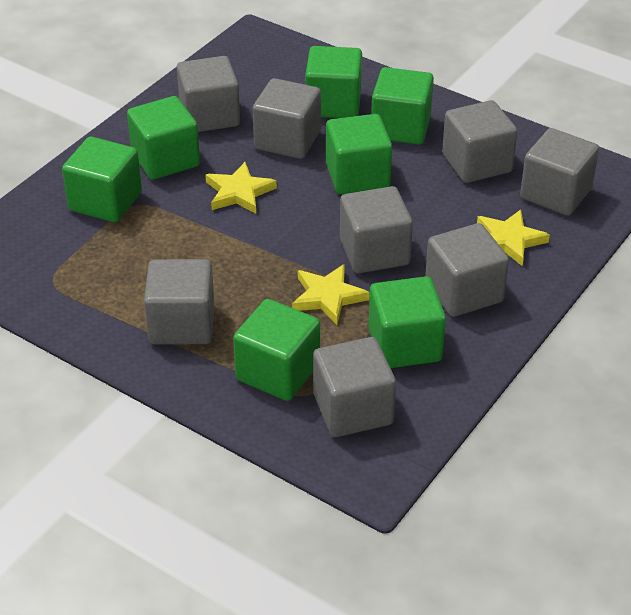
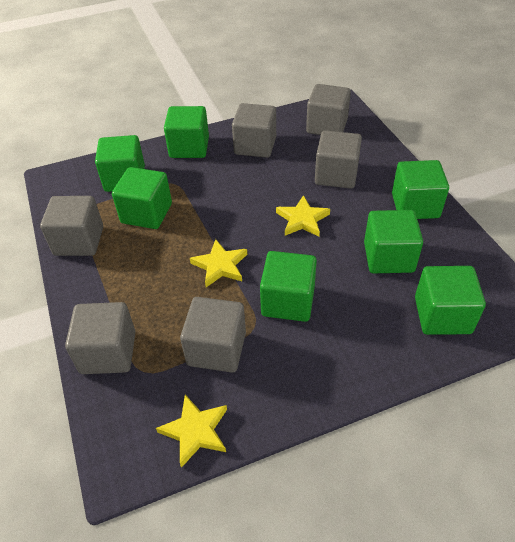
grey cube: 8 -> 6

